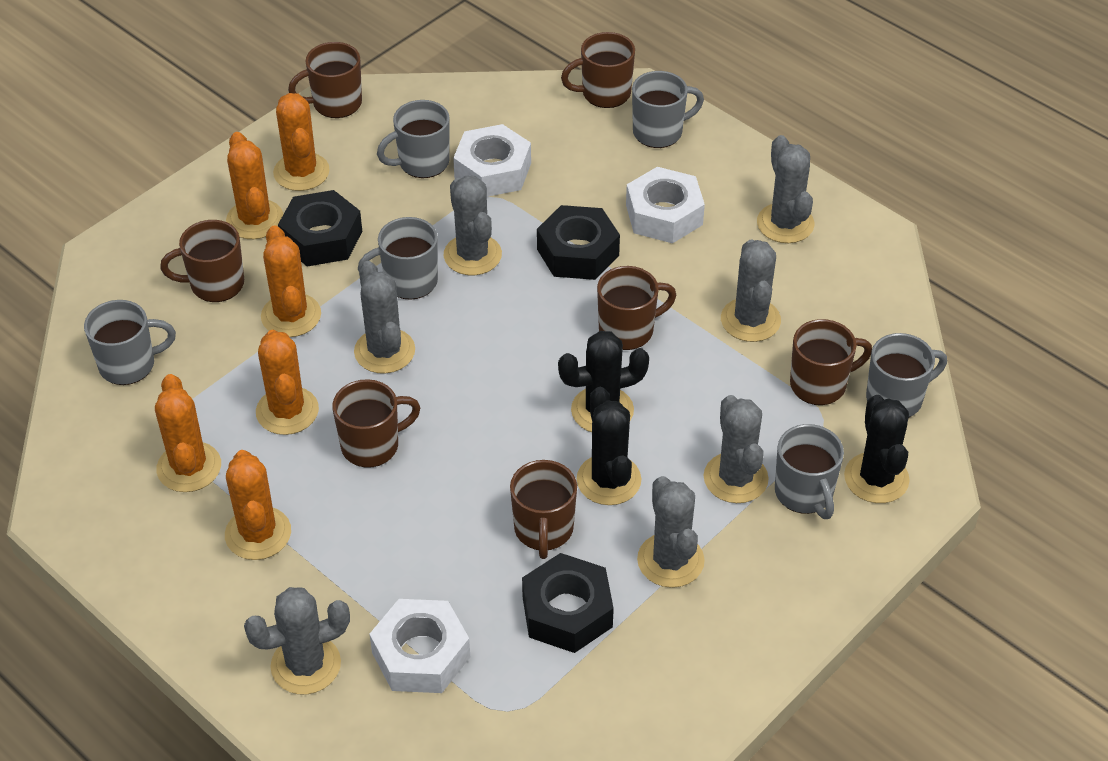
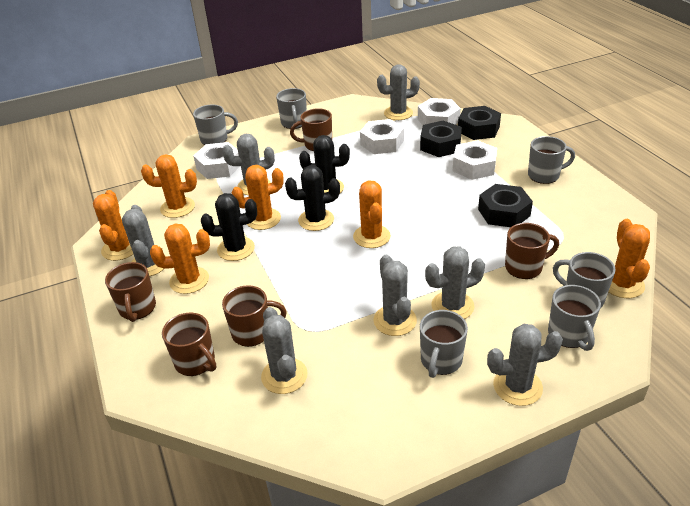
brown mug: 7 -> 5
white nut: 3 -> 4

